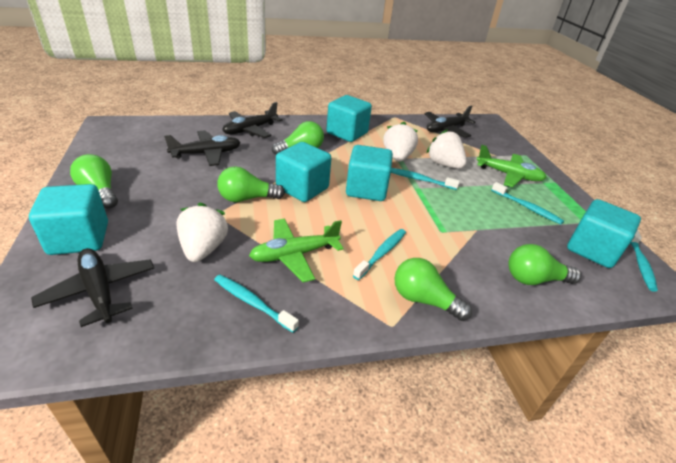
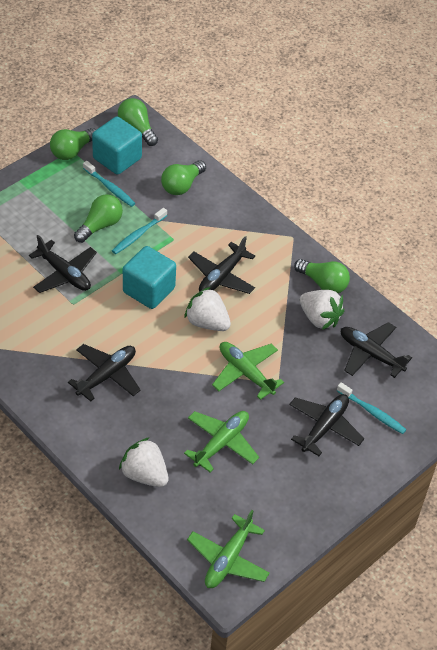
black plane: 4 -> 5
green plane: 2 -> 3
turquoise cube: 5 -> 2
turquoise toothbrush: 5 -> 3

